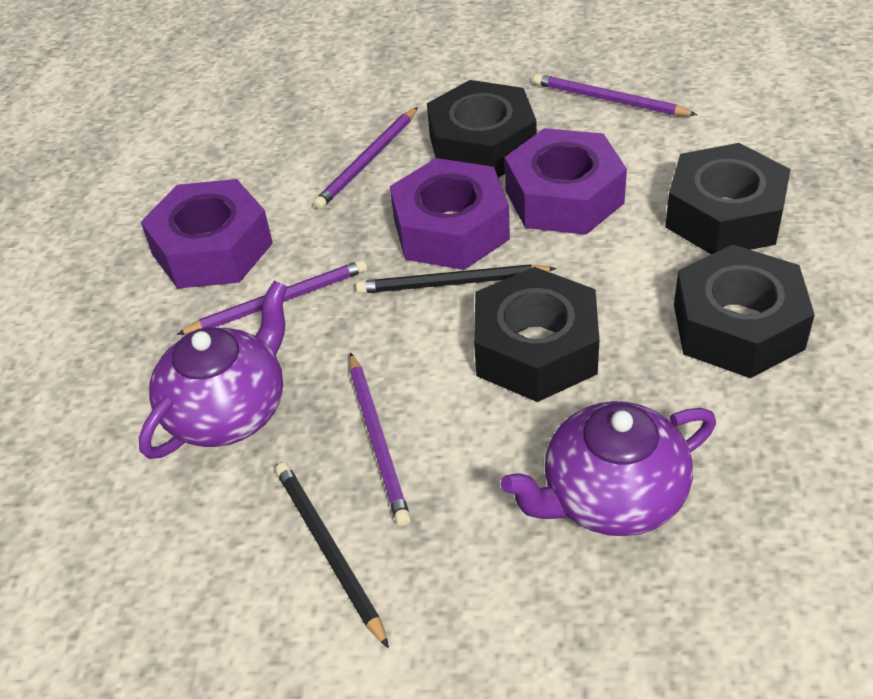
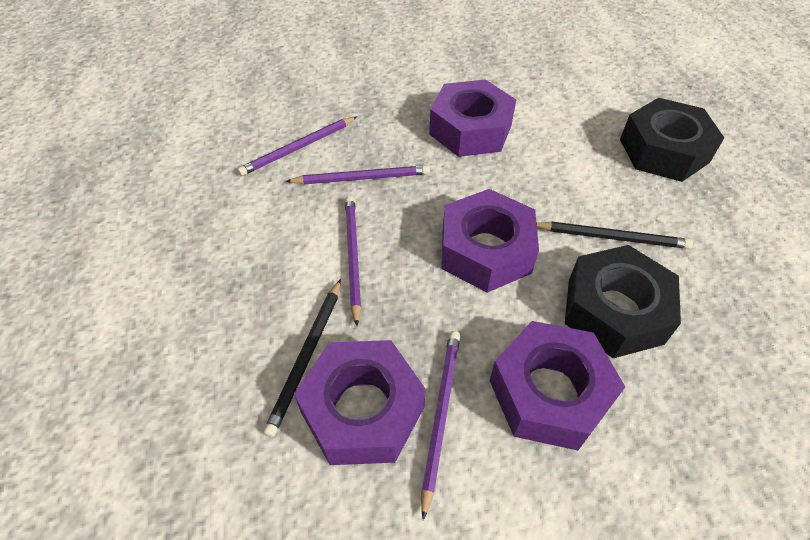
black nut: 4 -> 2
purple nut: 3 -> 4
purple teapot: 2 -> 0

